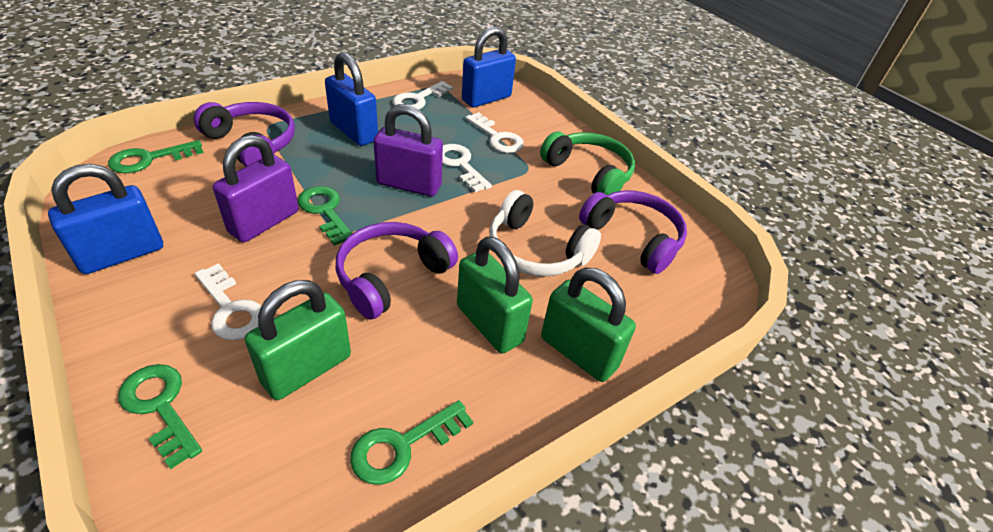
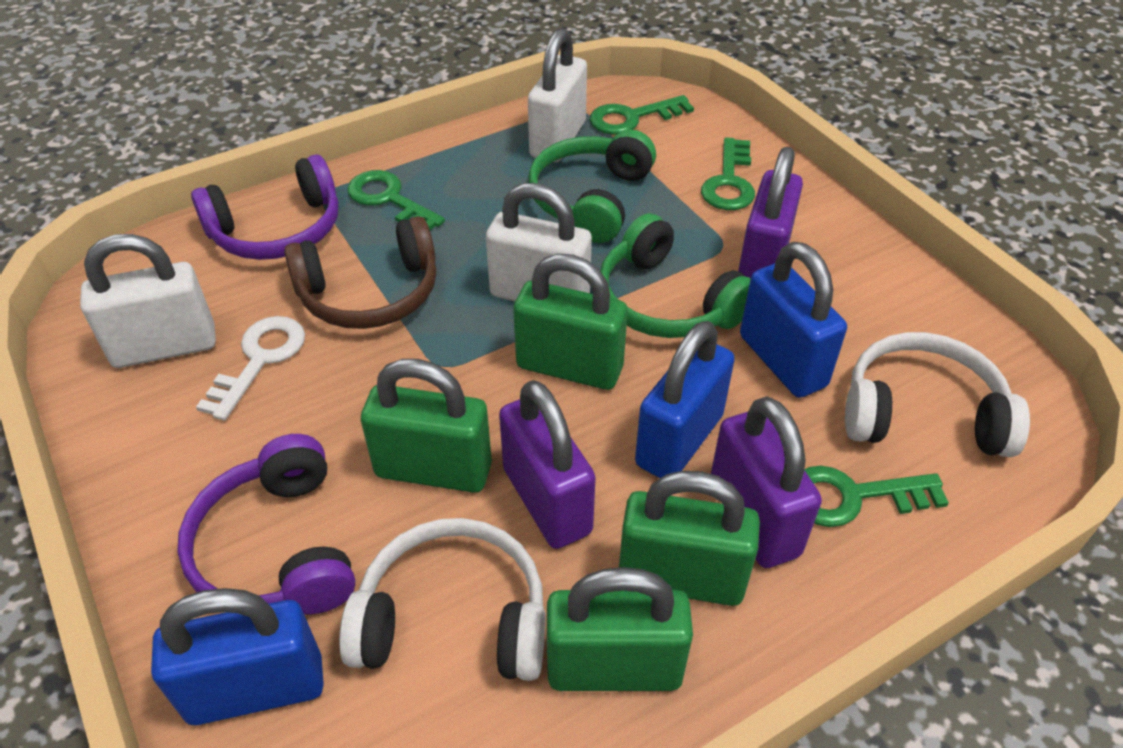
brown headphones: 0 -> 1
green headphones: 1 -> 2
green padlock: 3 -> 4
purple headphones: 3 -> 2
purple padlock: 2 -> 3
white headphones: 1 -> 2
white key: 4 -> 1
white padlock: 0 -> 3

